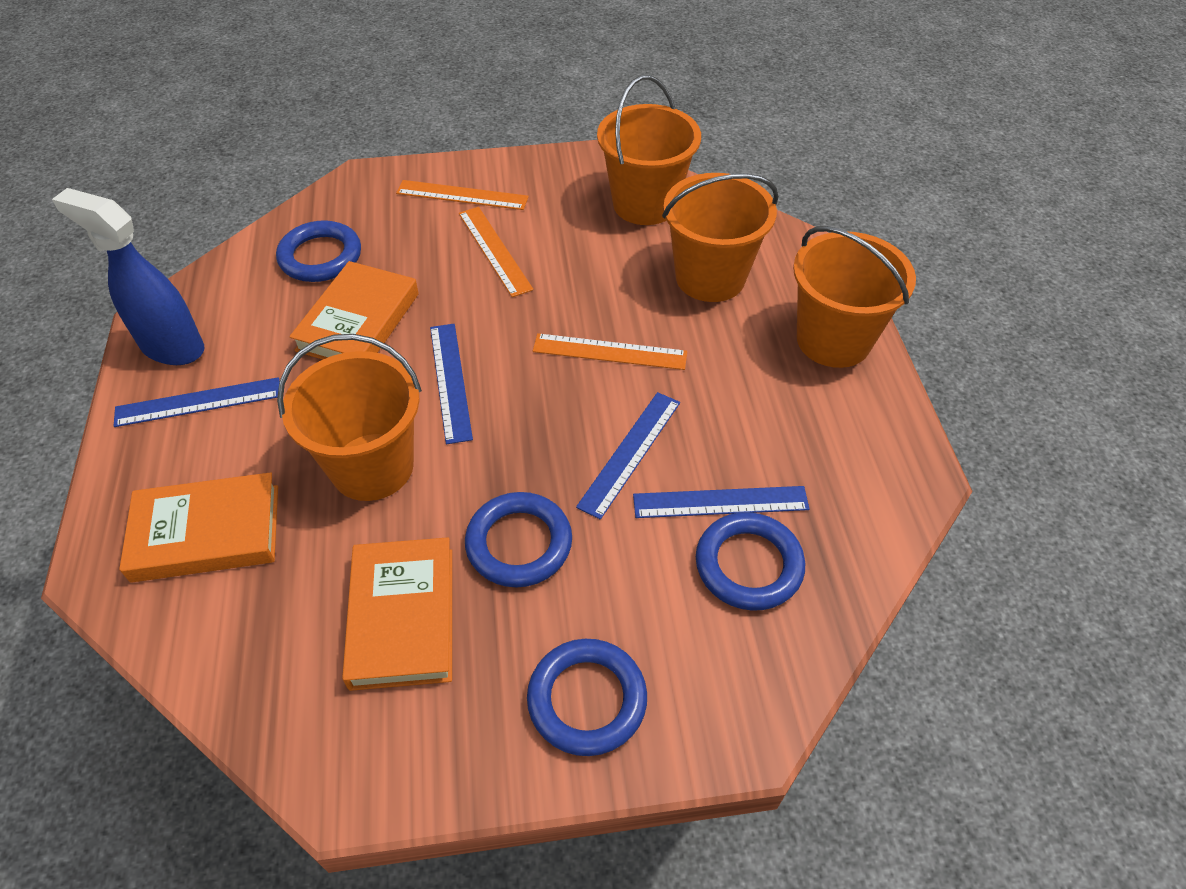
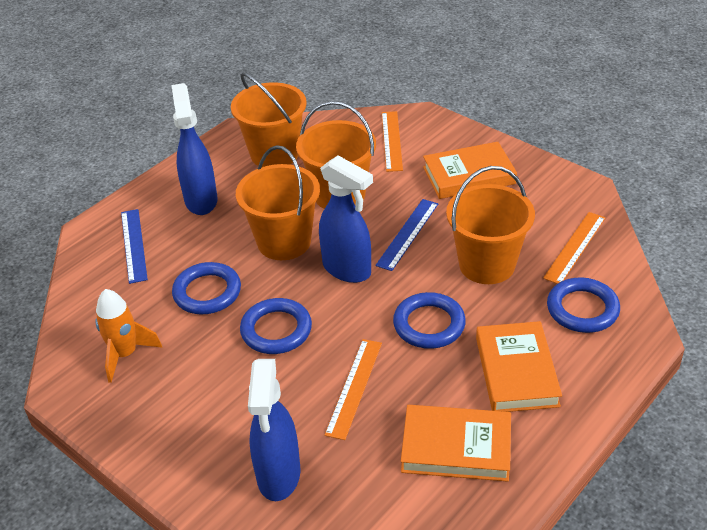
blue ruler: 4 -> 2
blue spray bottle: 1 -> 3
orange rocket: 0 -> 1

